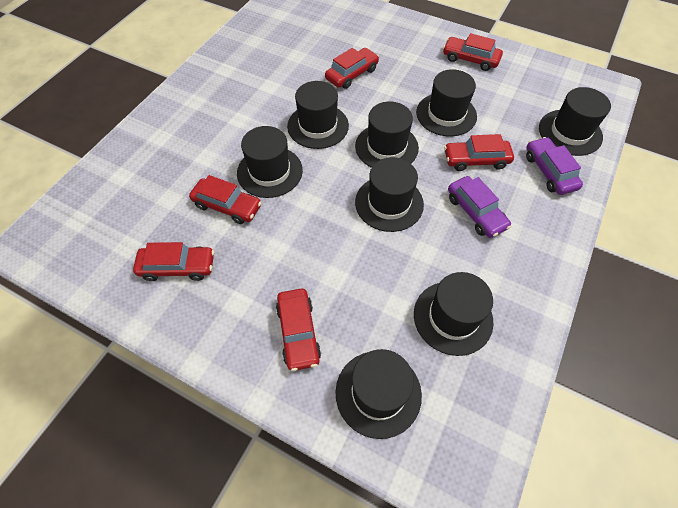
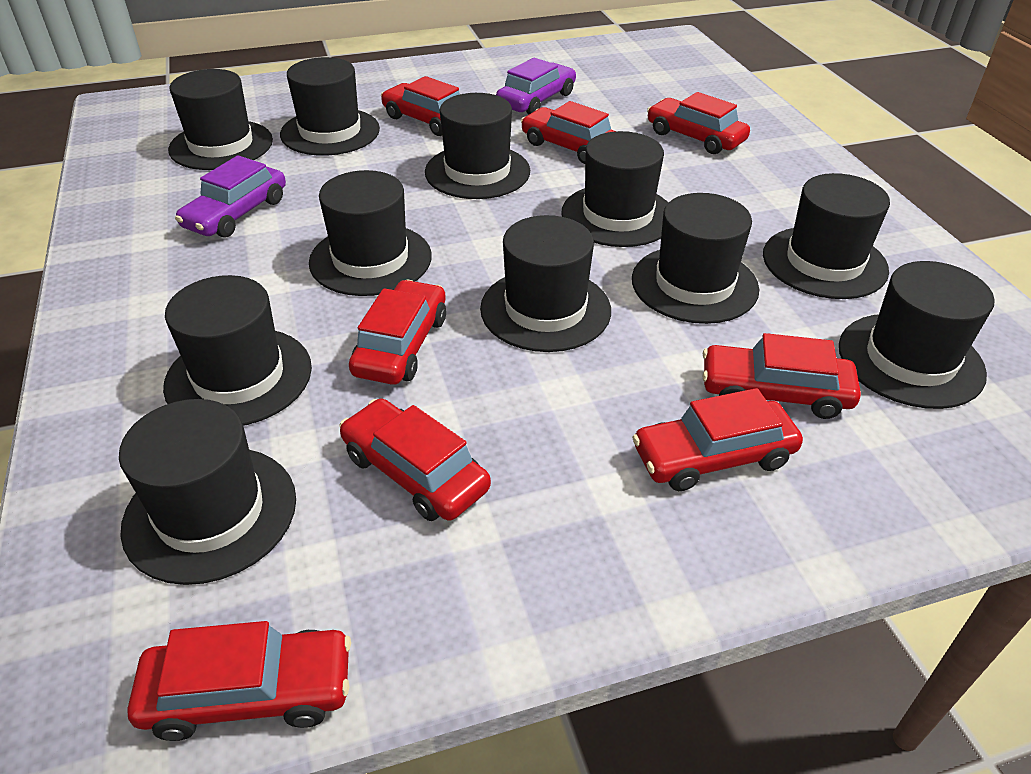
black hat: 8 -> 11
red car: 6 -> 8

